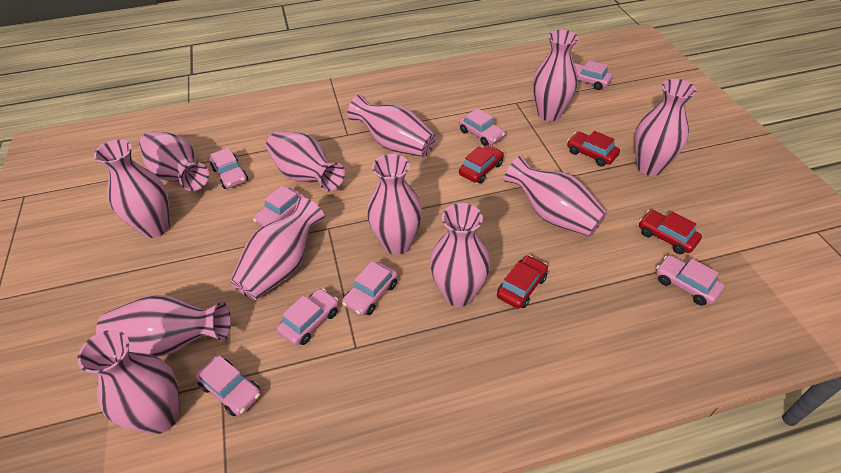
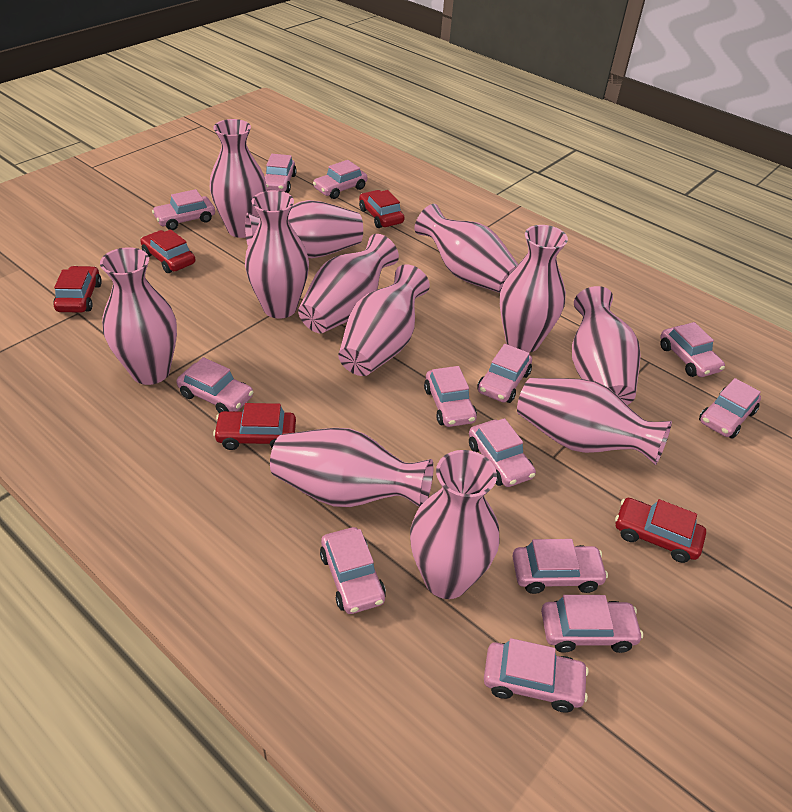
pink car: 8 -> 13
red car: 4 -> 5

